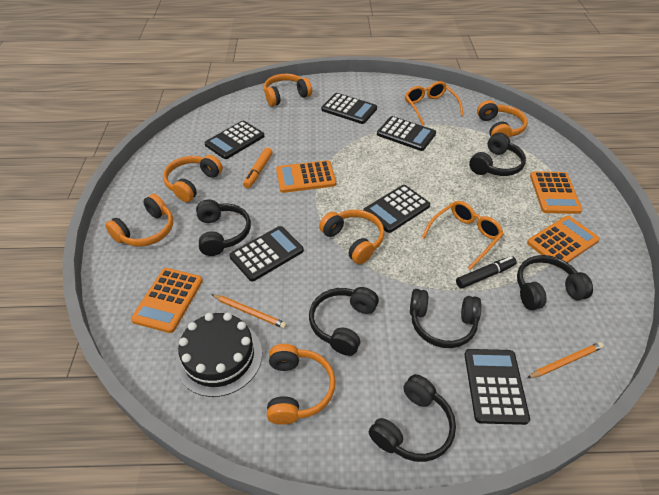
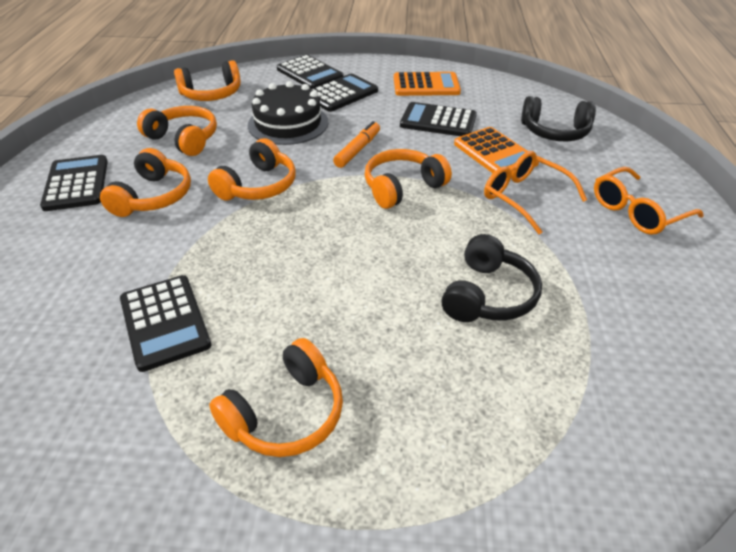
black calculator: 6 -> 5
black headphones: 6 -> 2
black marker: 1 -> 0
orange calculator: 4 -> 2
orange pencil: 2 -> 0

